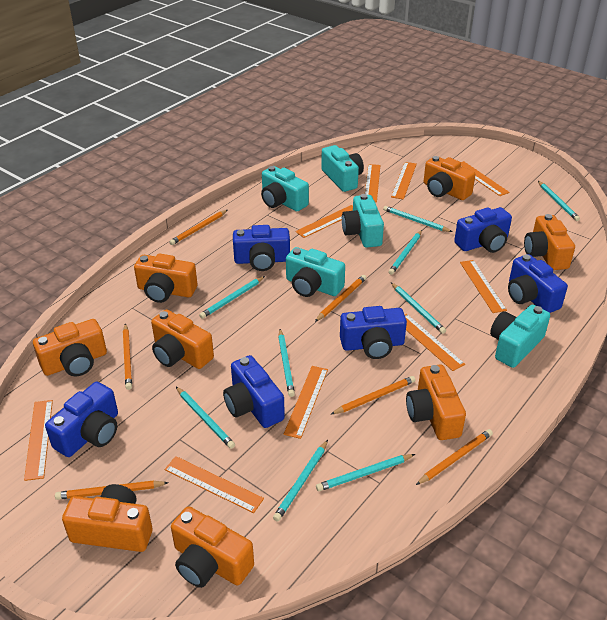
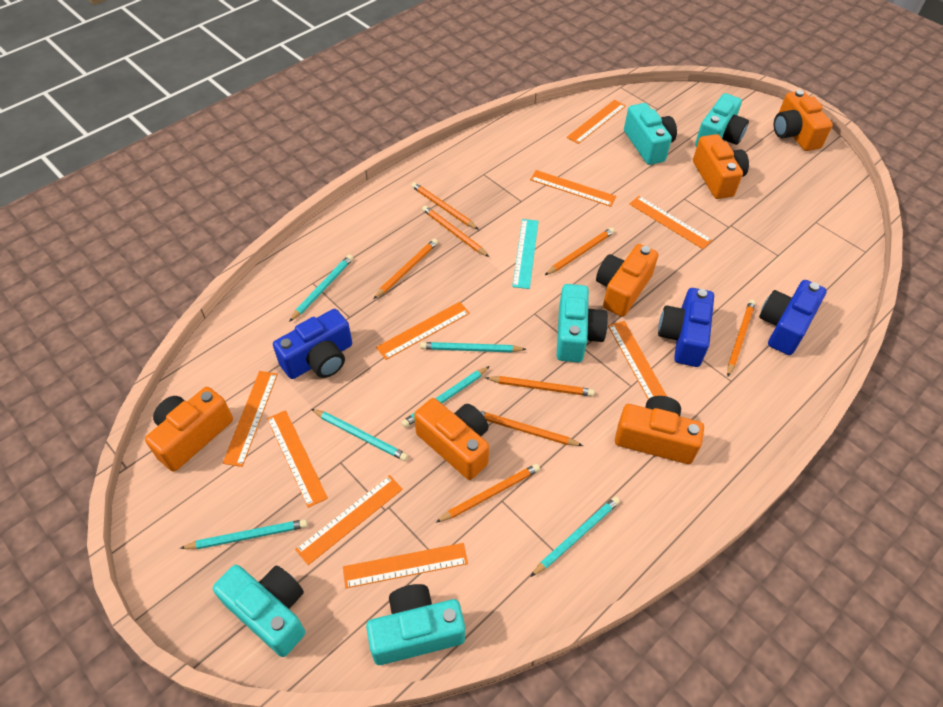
blue camera: 6 -> 3
orange camera: 8 -> 6
orange pencil: 6 -> 8
turquoise pencil: 9 -> 6
turquoise ruler: 0 -> 1

